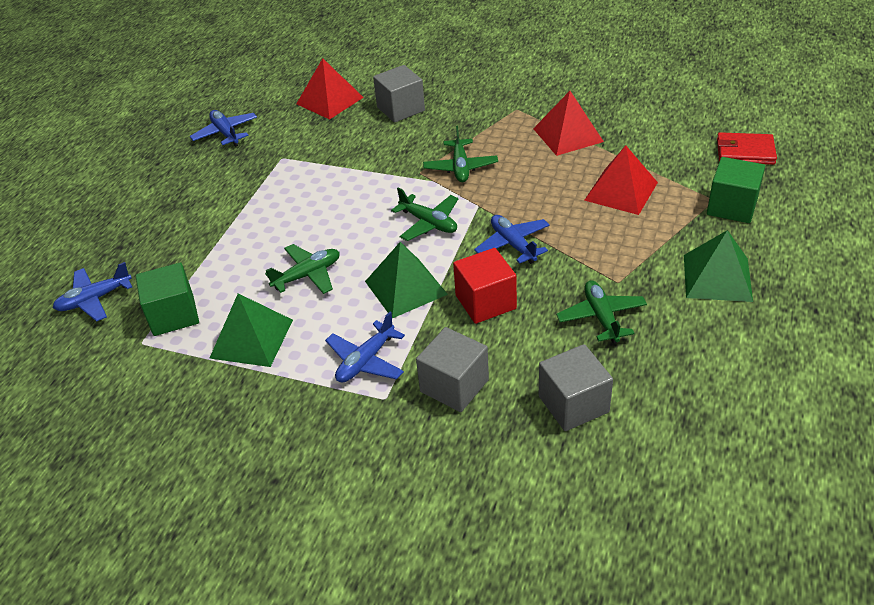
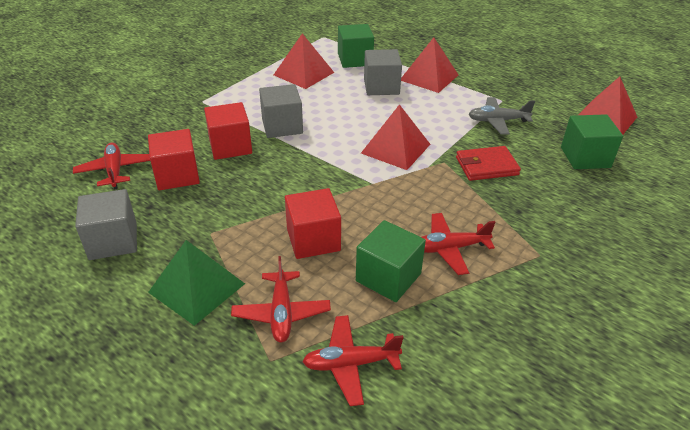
blue plane: 4 -> 0
green cube: 2 -> 3
green plane: 4 -> 0
green pyramid: 3 -> 1
grey plane: 0 -> 1
red cube: 1 -> 3
red plane: 0 -> 4
red pyramid: 3 -> 4

